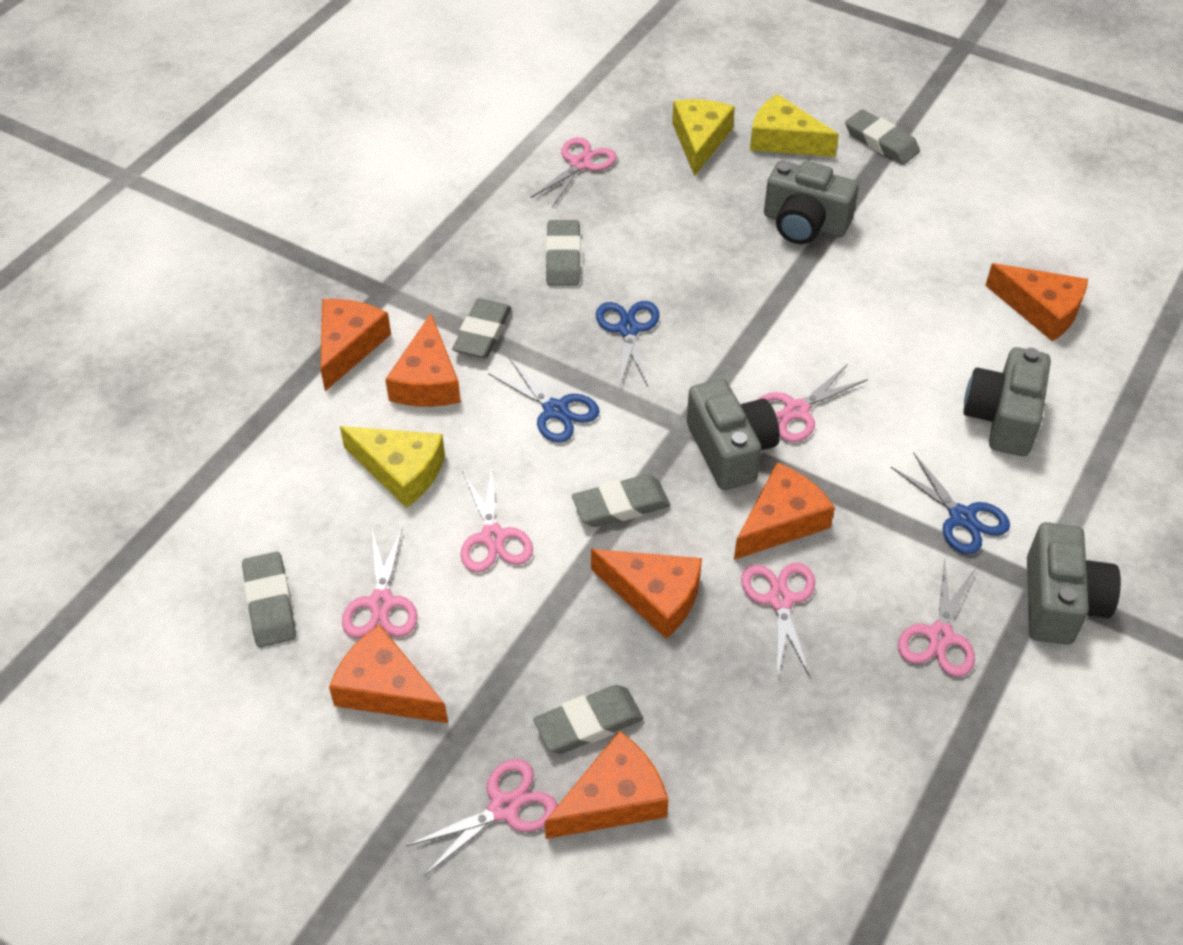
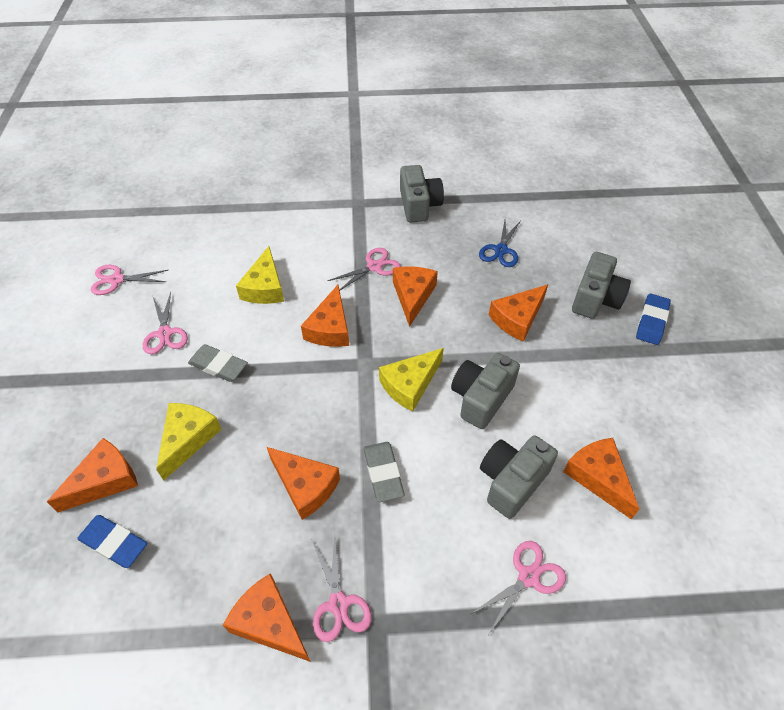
blue eraser: 0 -> 2
blue scissors: 3 -> 1
grey eraser: 6 -> 2
pink scissors: 7 -> 5

